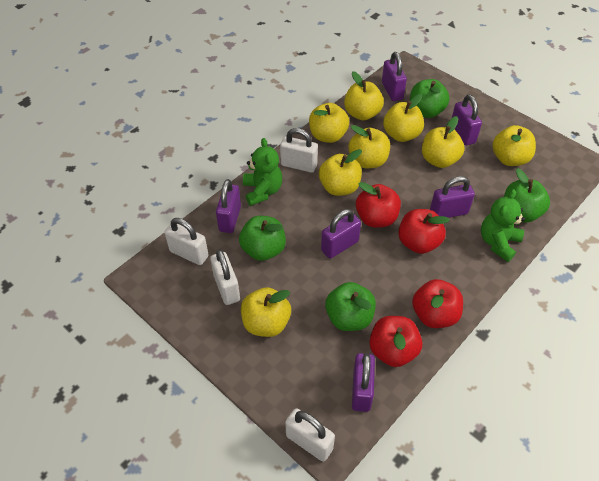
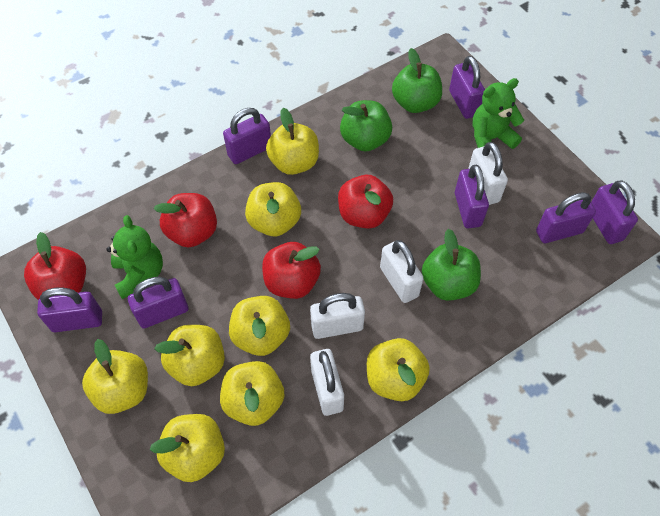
green apple: 4 -> 3
purple padlock: 6 -> 7

